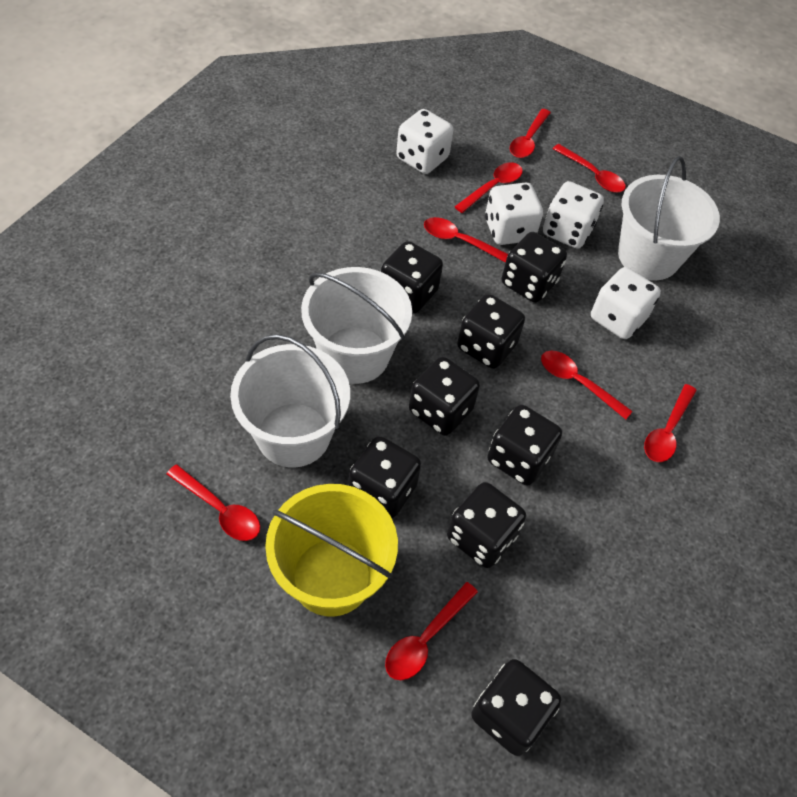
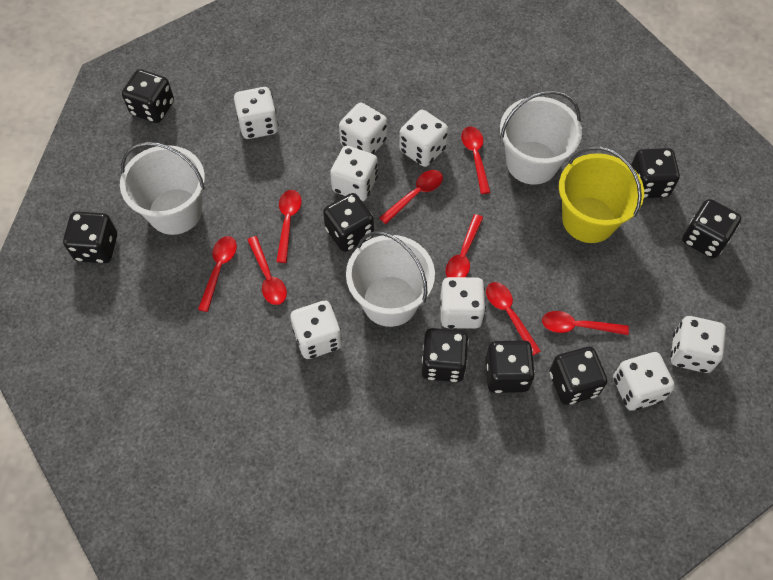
white dice: 4 -> 8

